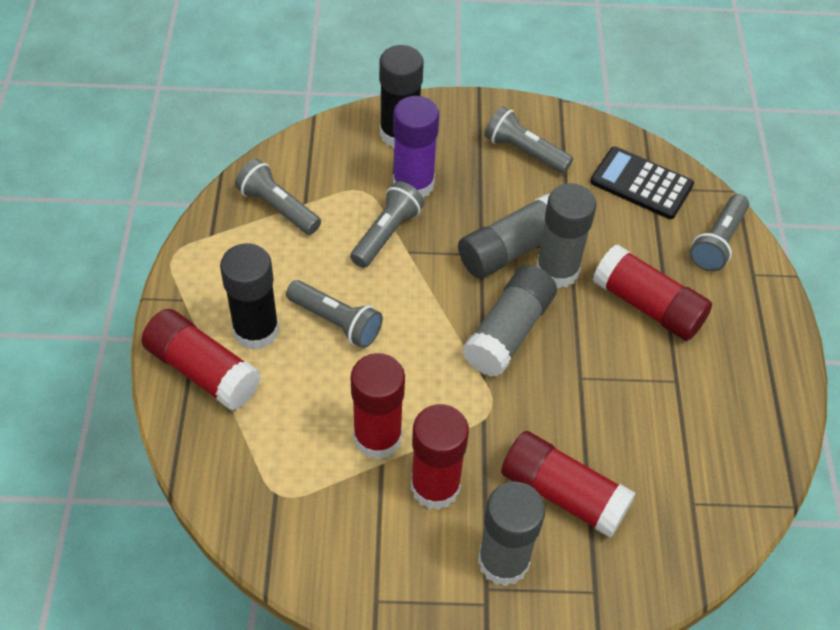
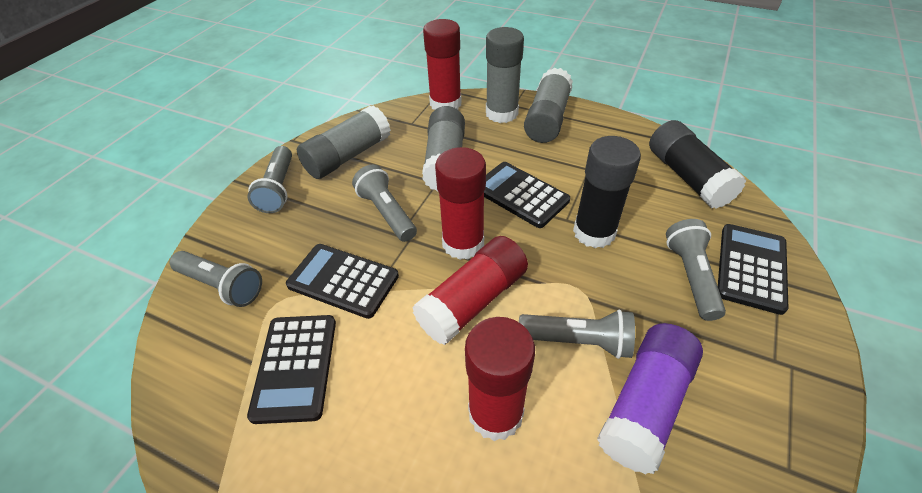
black calculator: 1 -> 4
red glue stick: 5 -> 4

